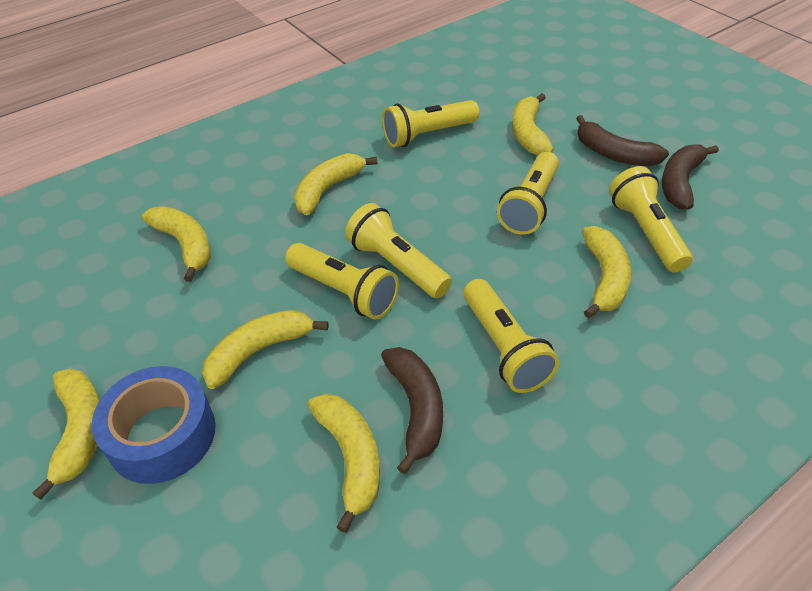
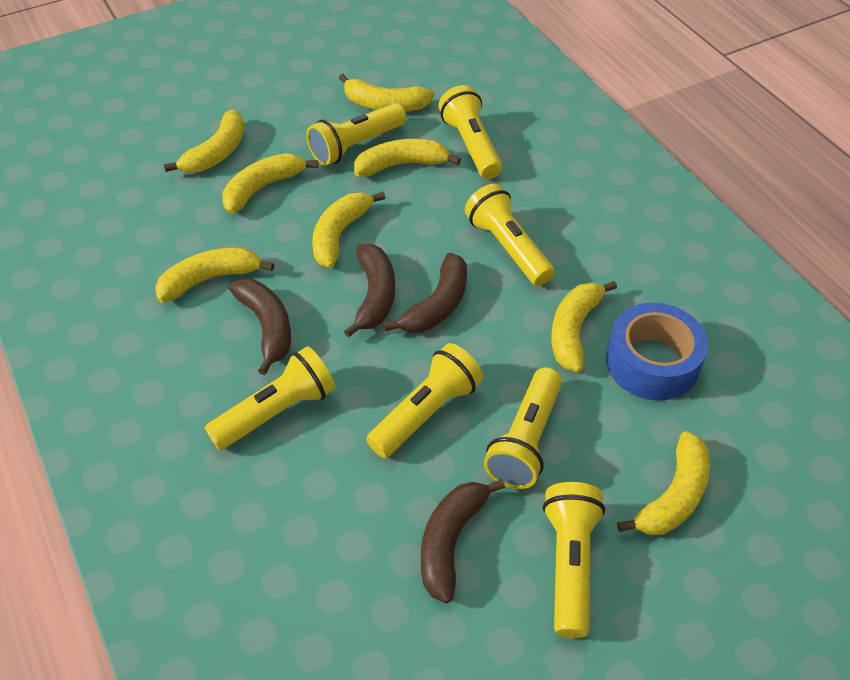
brown banana: 3 -> 4
yellow banana: 7 -> 8
yellow flashlight: 6 -> 7

